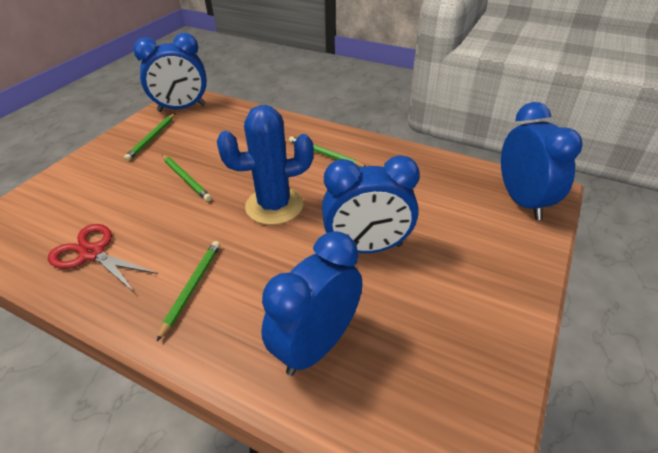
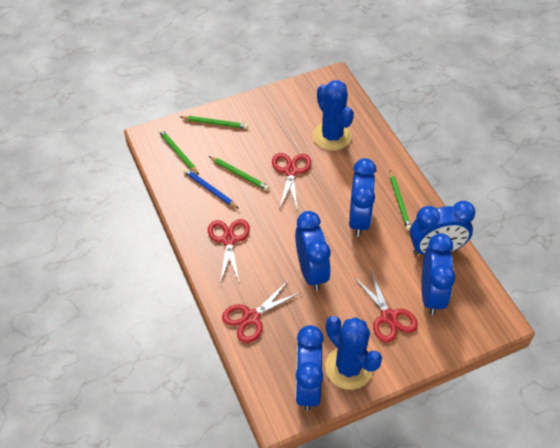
blue cactus: 1 -> 2
blue clock: 4 -> 5
blue pencil: 0 -> 1
red scissors: 1 -> 4

